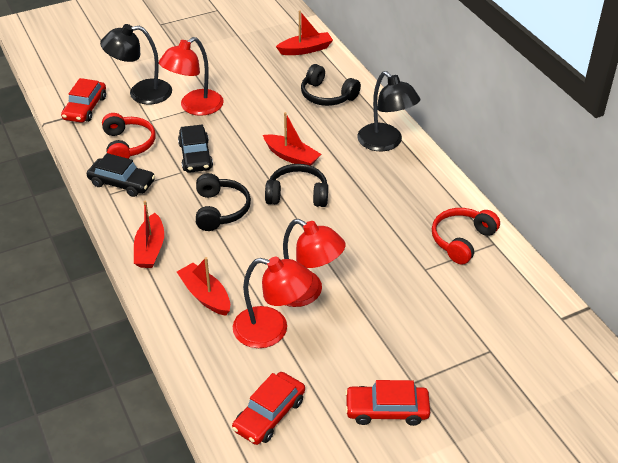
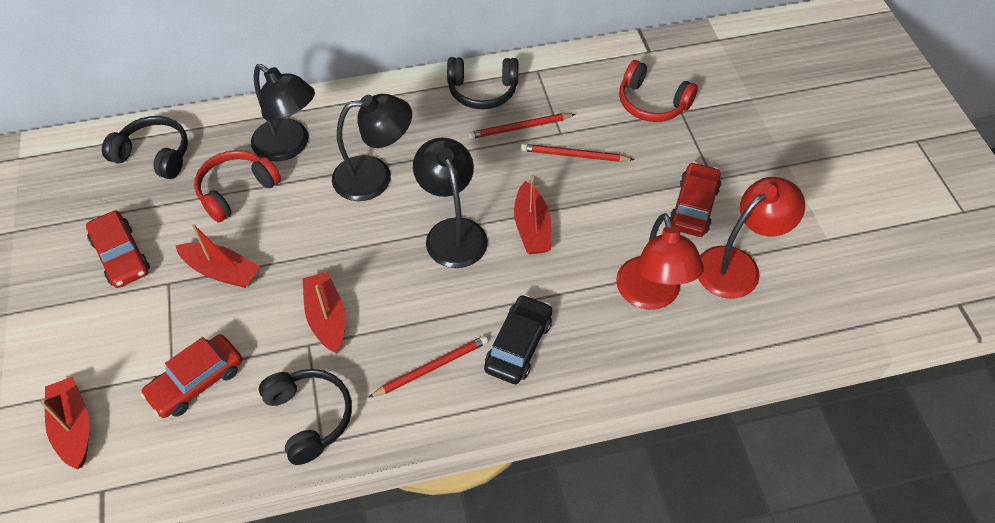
black car: 2 -> 1
black lamp: 2 -> 3
red lamp: 3 -> 2
red pencil: 0 -> 3

